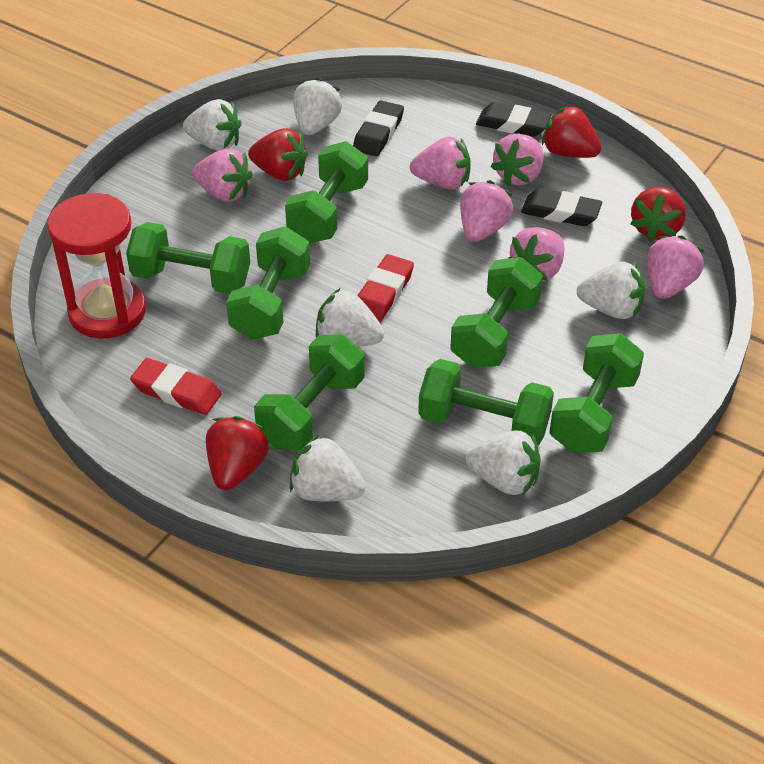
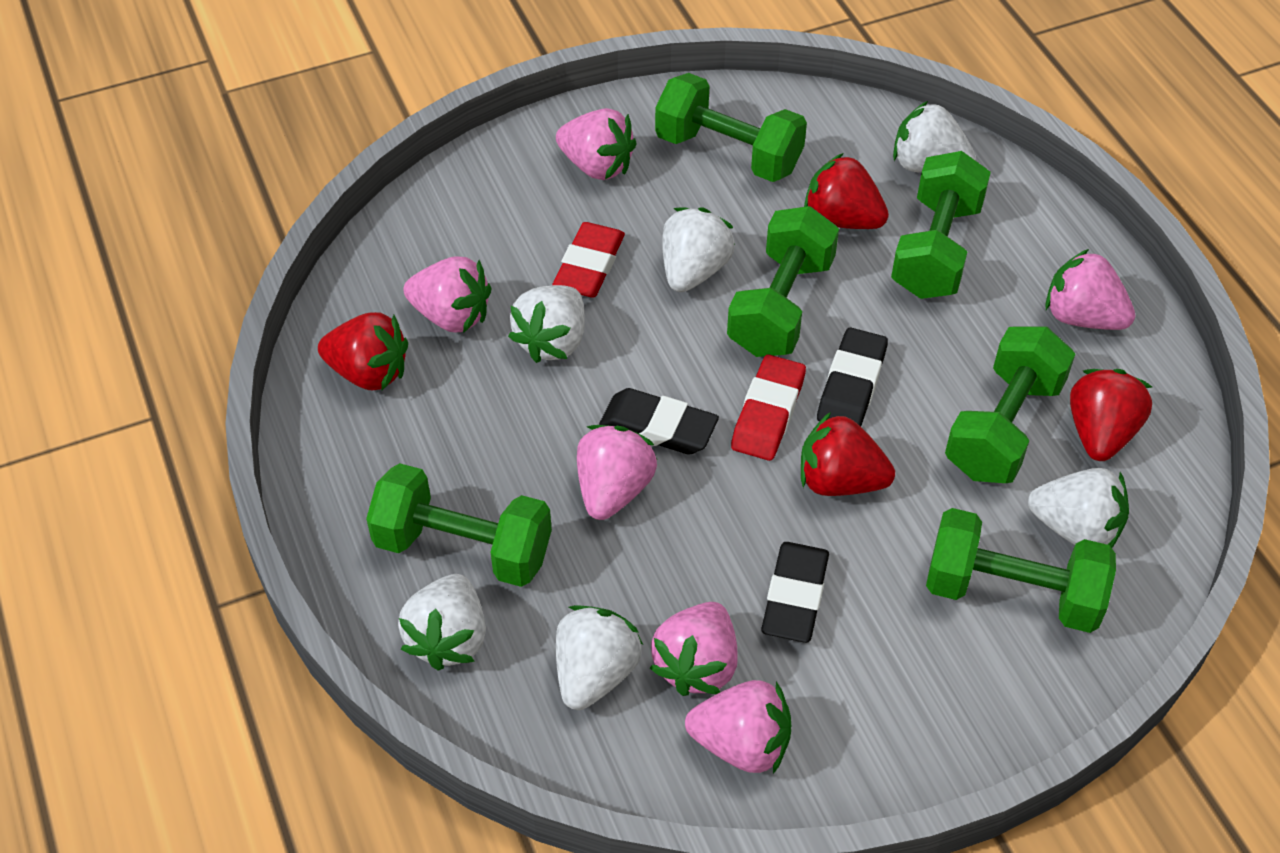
green dumbbell: 7 -> 6
red hourglass: 1 -> 0

